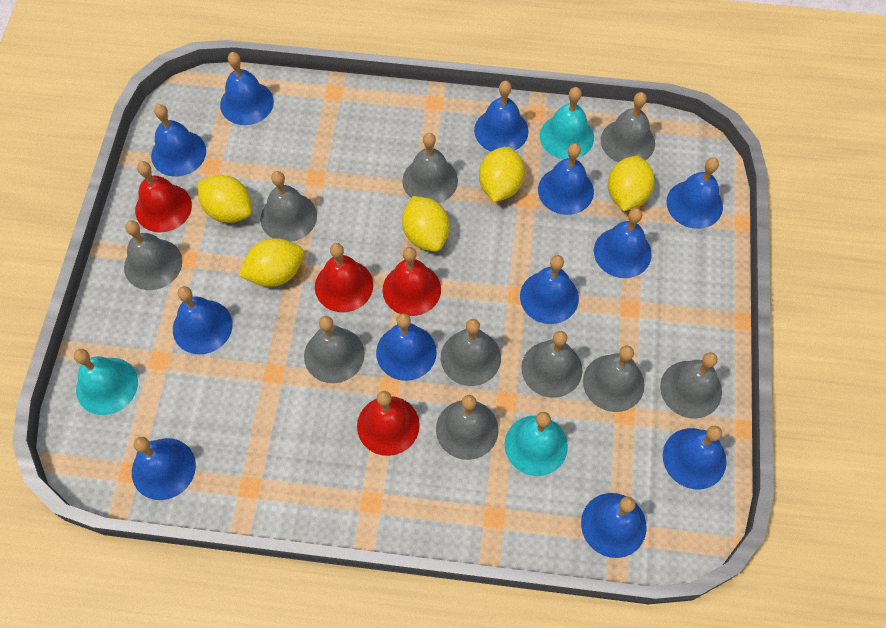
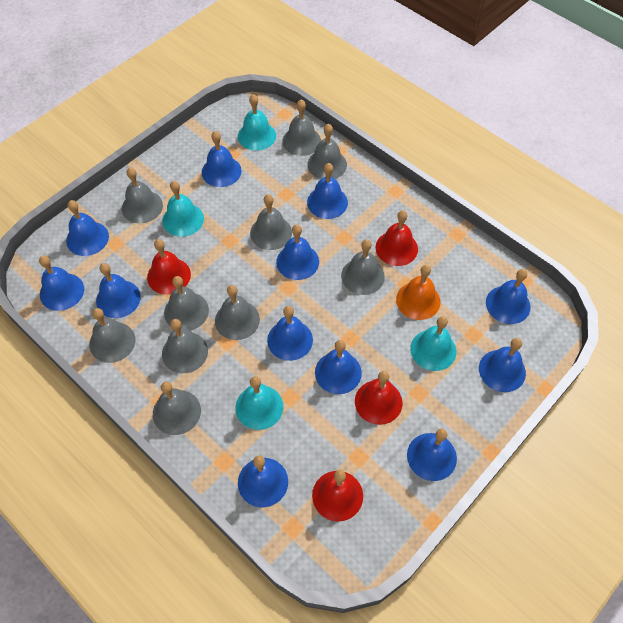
orange bell: 0 -> 1
turquoise bell: 3 -> 4
yellow lemon: 5 -> 0

